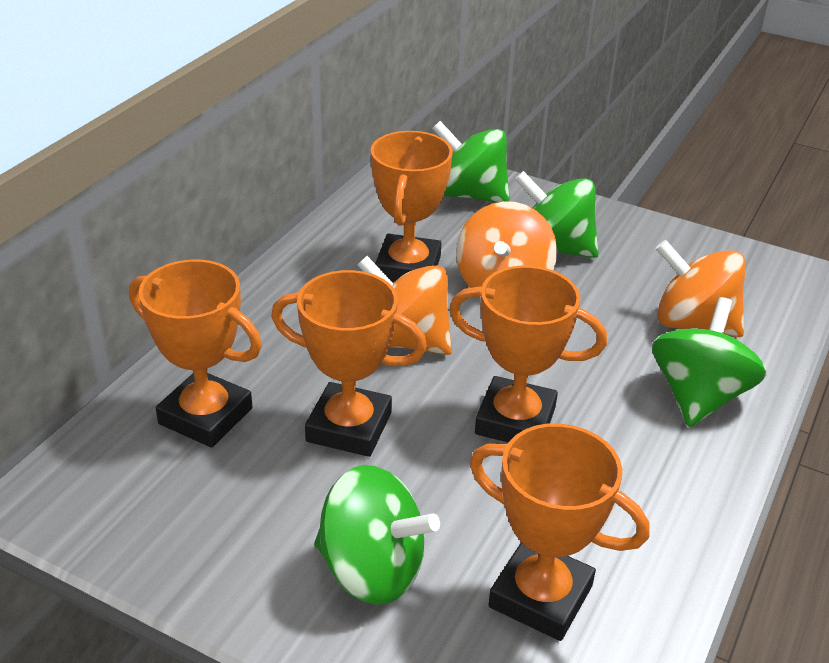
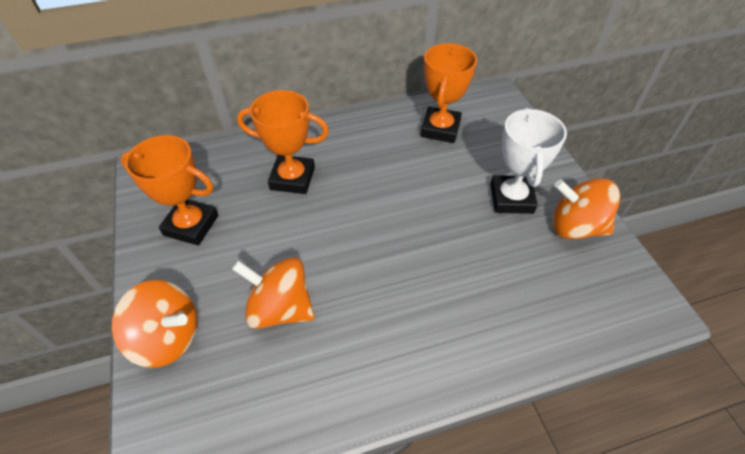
green spinning top: 4 -> 0
orange trophy: 5 -> 3
white trophy: 0 -> 1

